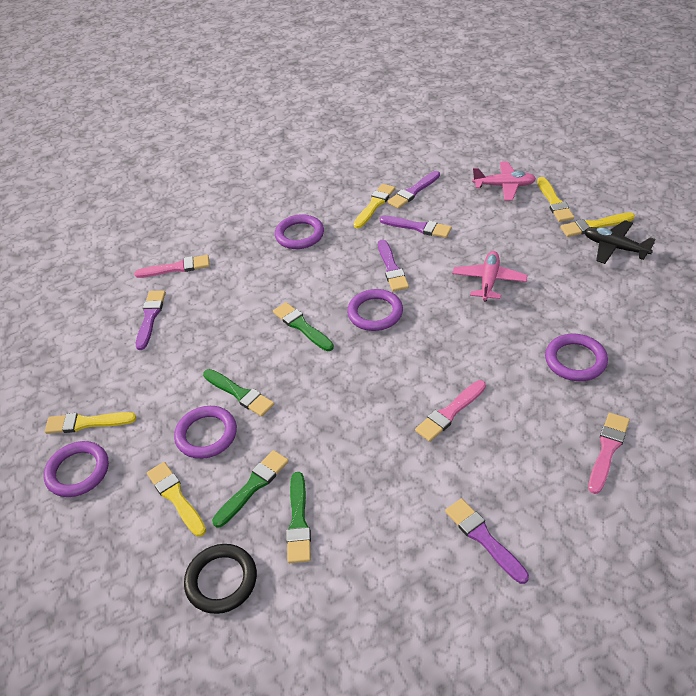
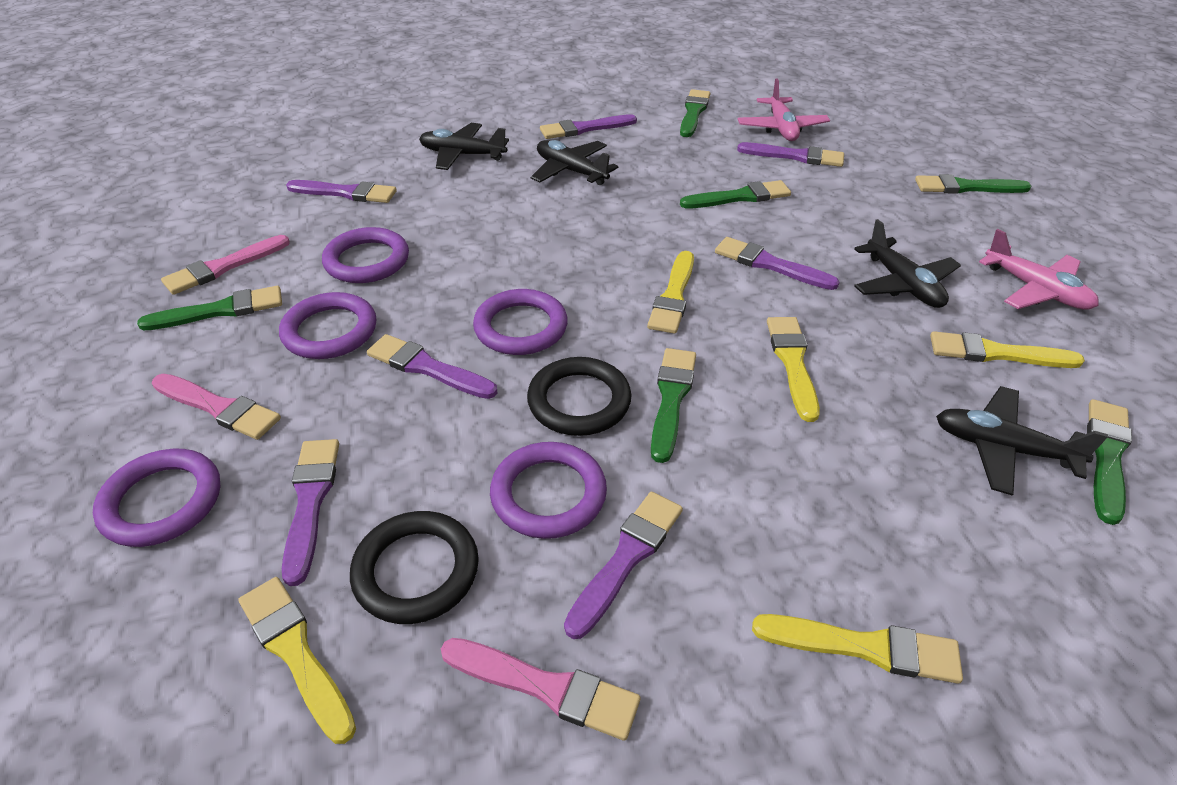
black plane: 1 -> 4
black ring: 1 -> 2
green brush: 4 -> 6
purple brush: 5 -> 7

